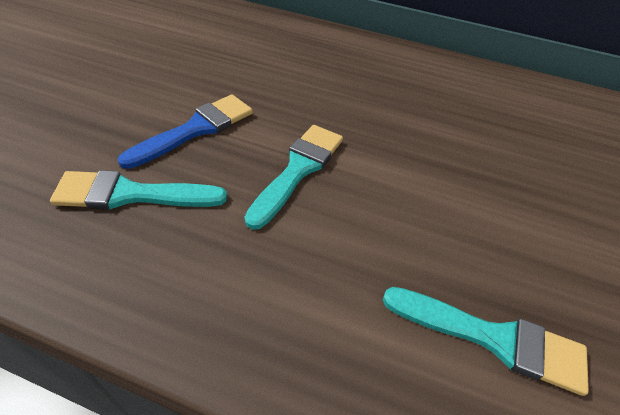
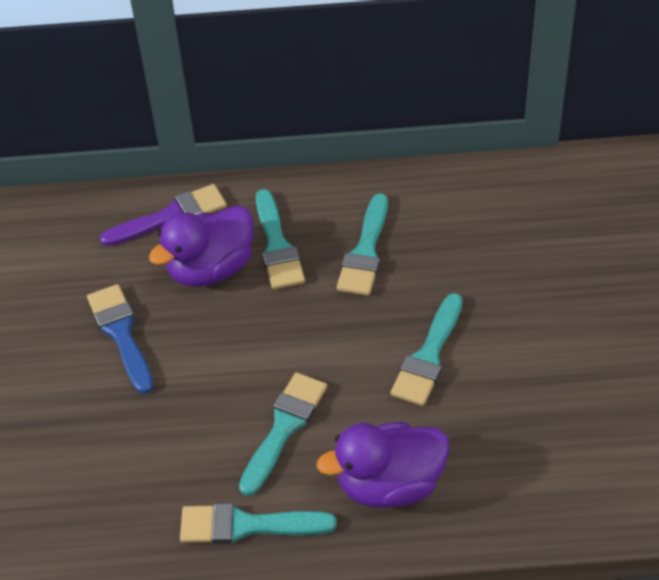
purple brush: 0 -> 1
purple duck: 0 -> 2
turquoise brush: 3 -> 5

